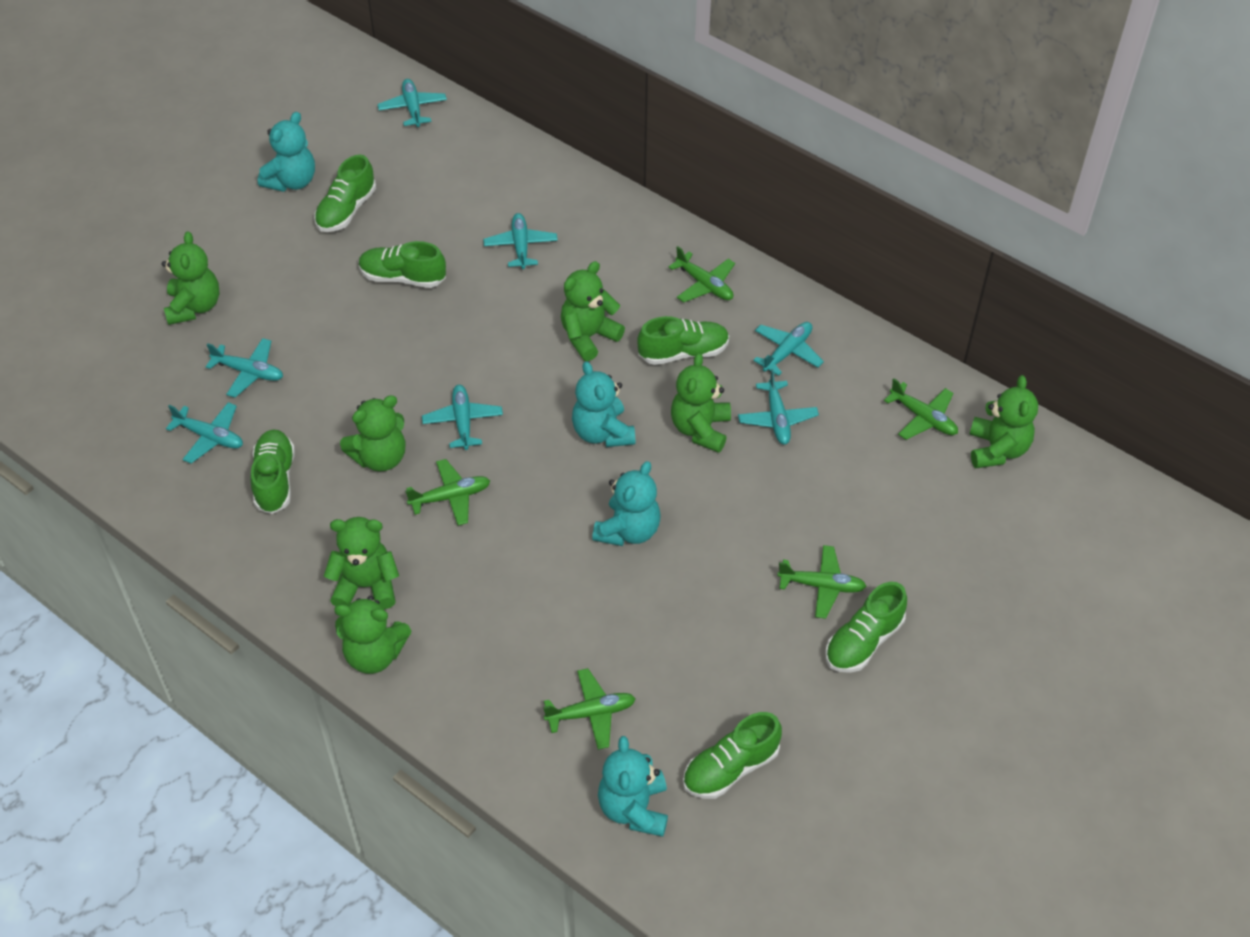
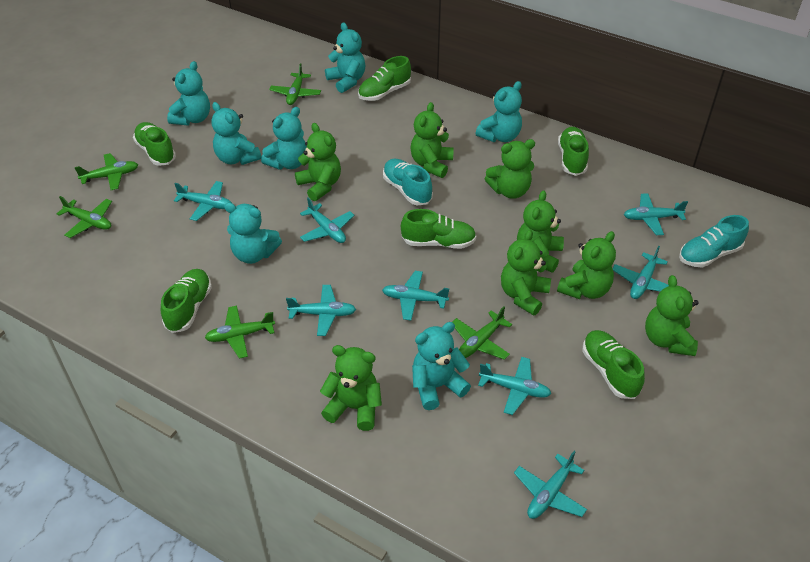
green teddy bear: 7 -> 8
turquoise plane: 7 -> 8
turquoise shoe: 0 -> 2
turquoise teddy bear: 4 -> 7

